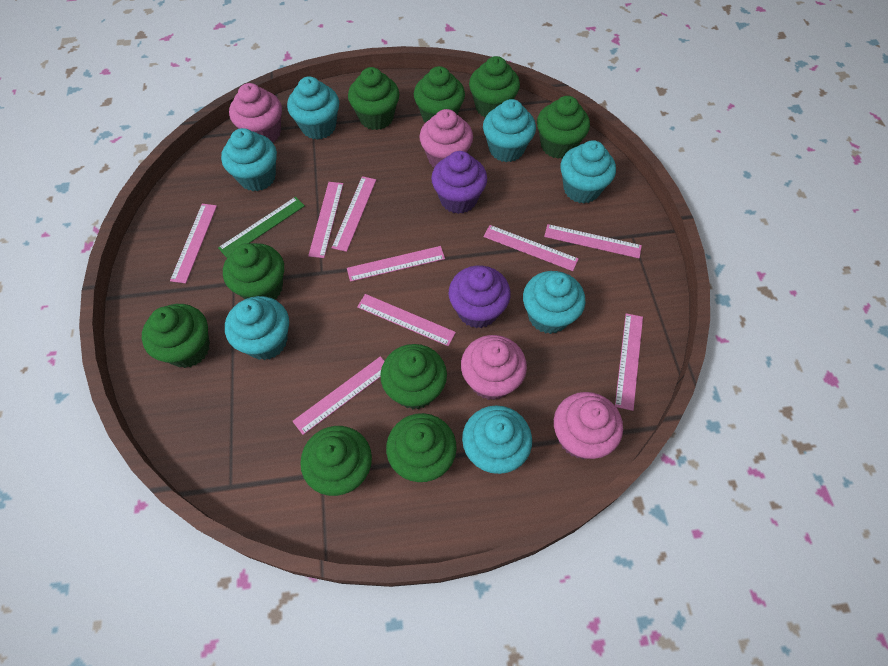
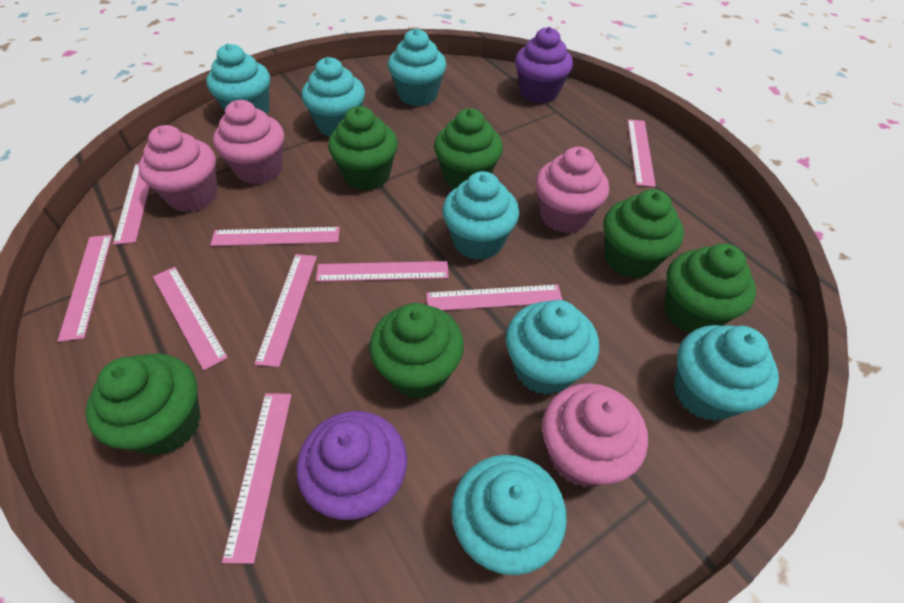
green cupcake: 9 -> 6
green ruler: 1 -> 0

